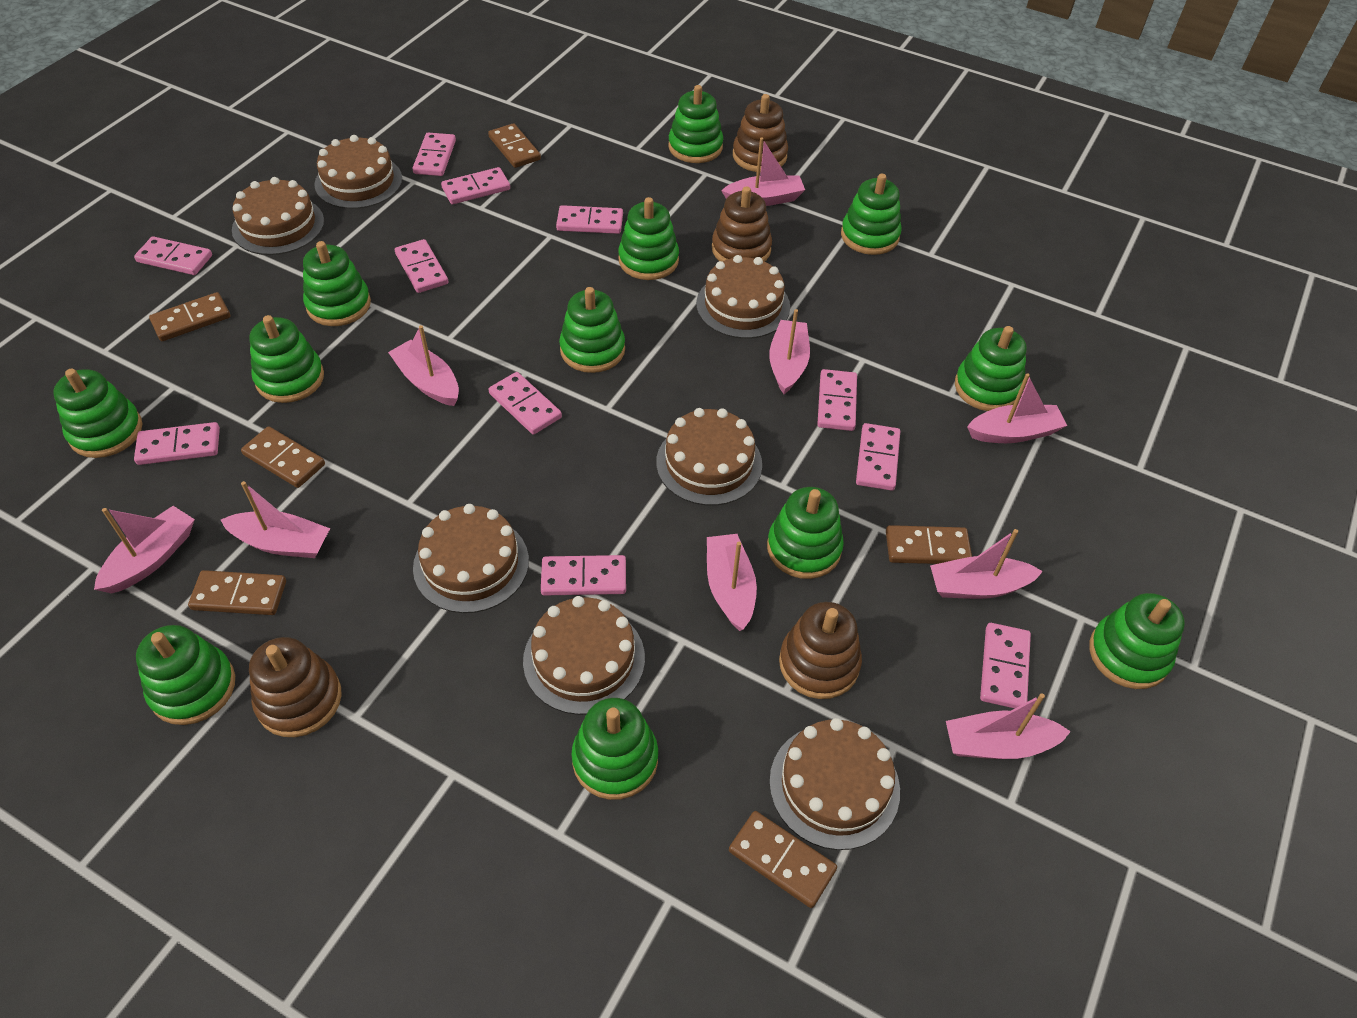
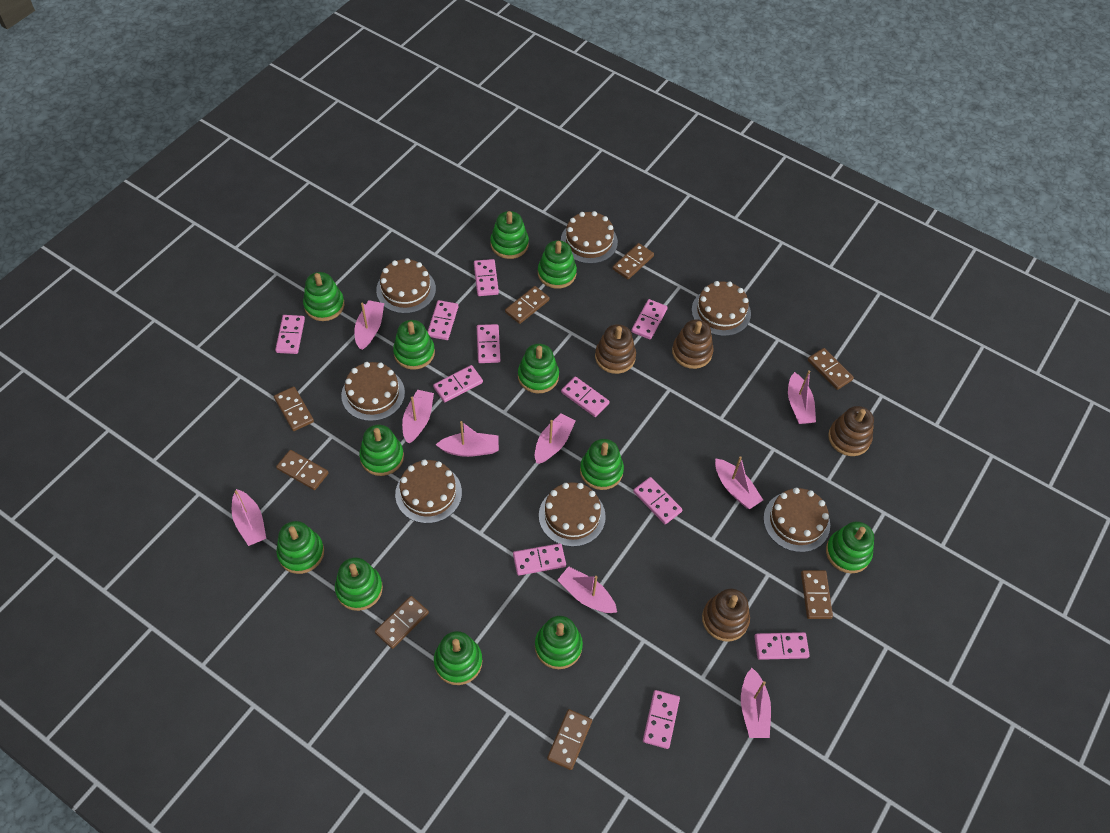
brown domino: 6 -> 8

